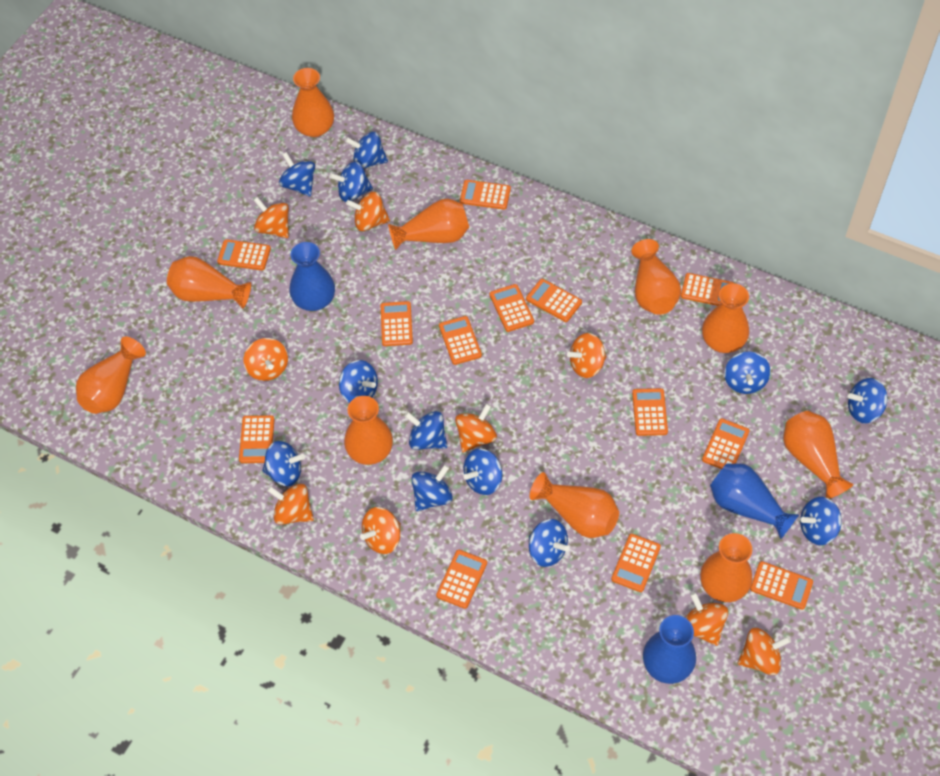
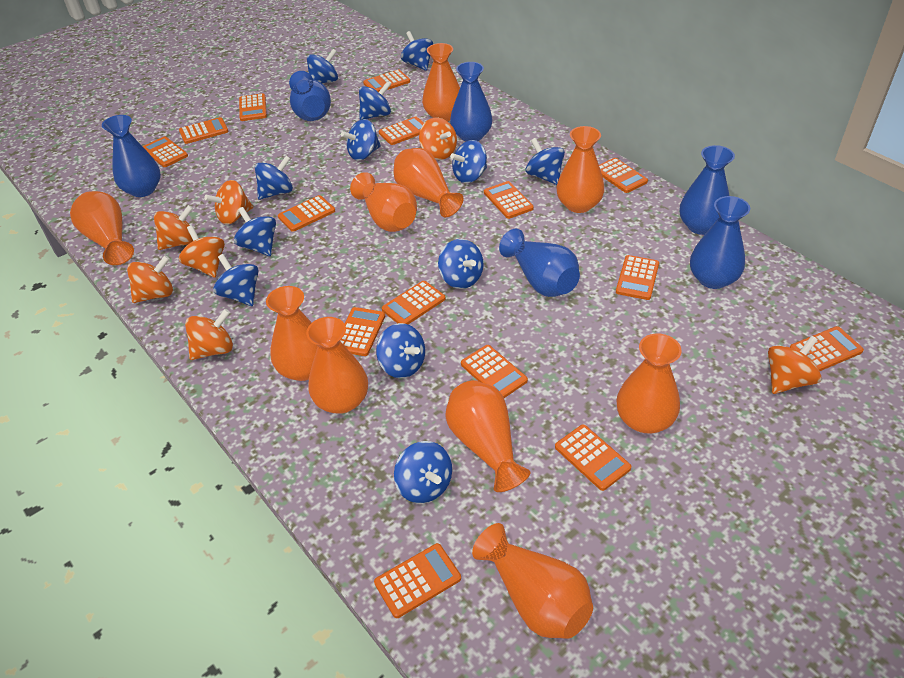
blue vase: 3 -> 6
orange calculator: 13 -> 15
orange spinning top: 9 -> 7

